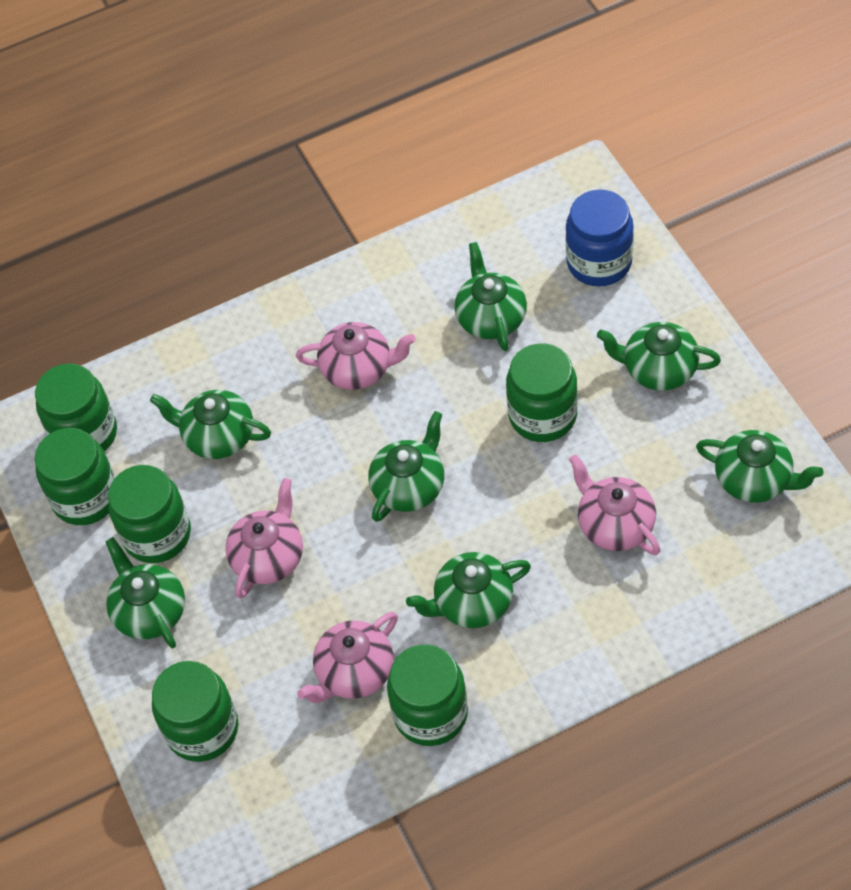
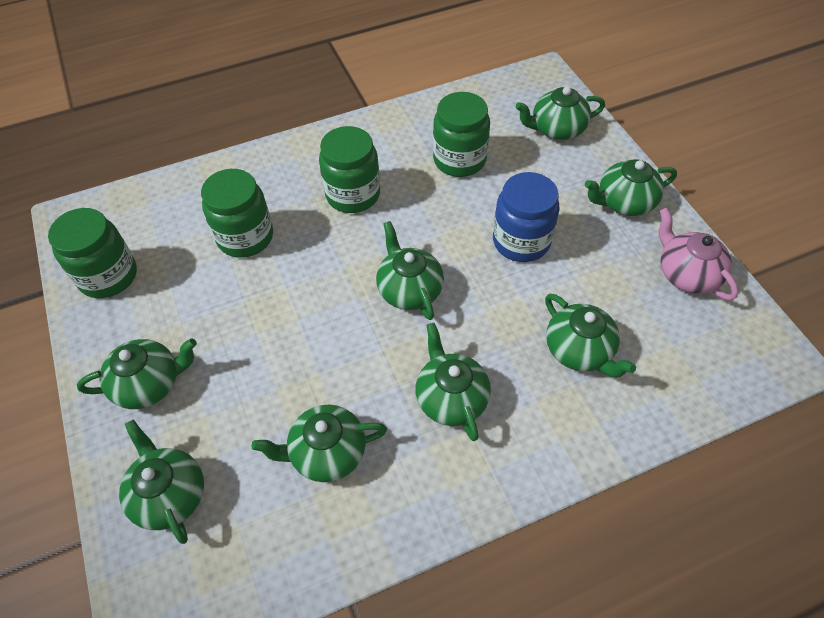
green jar: 6 -> 4
green teapot: 7 -> 8
pink teapot: 4 -> 1

